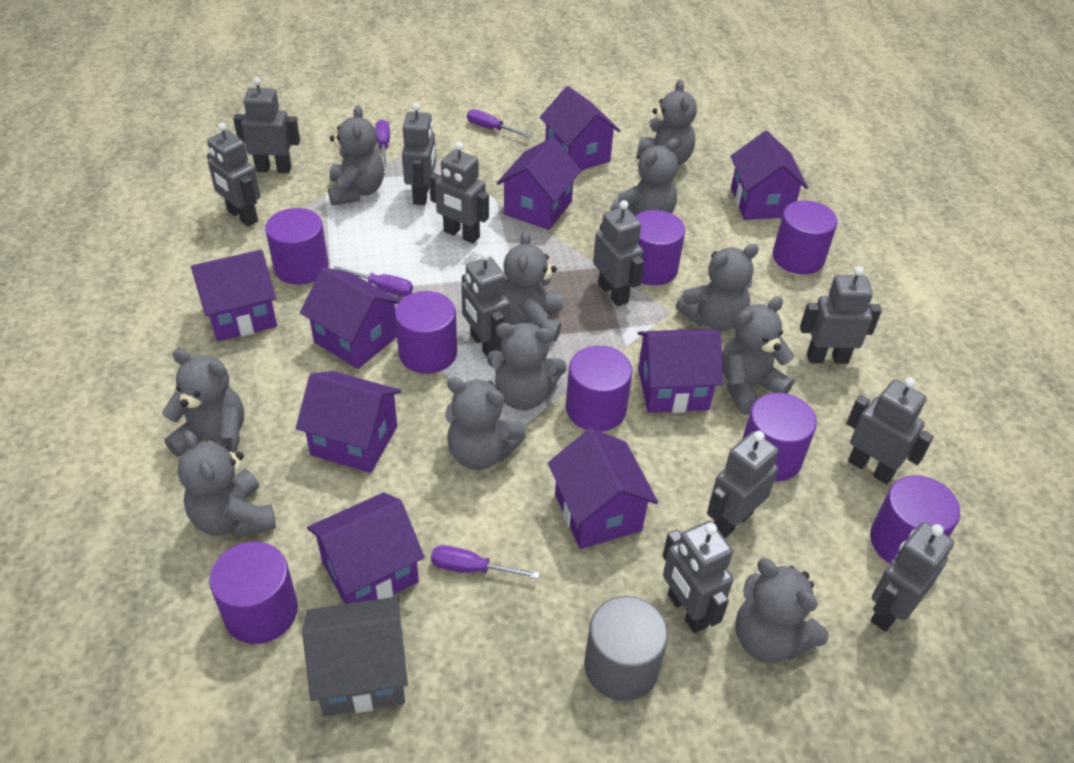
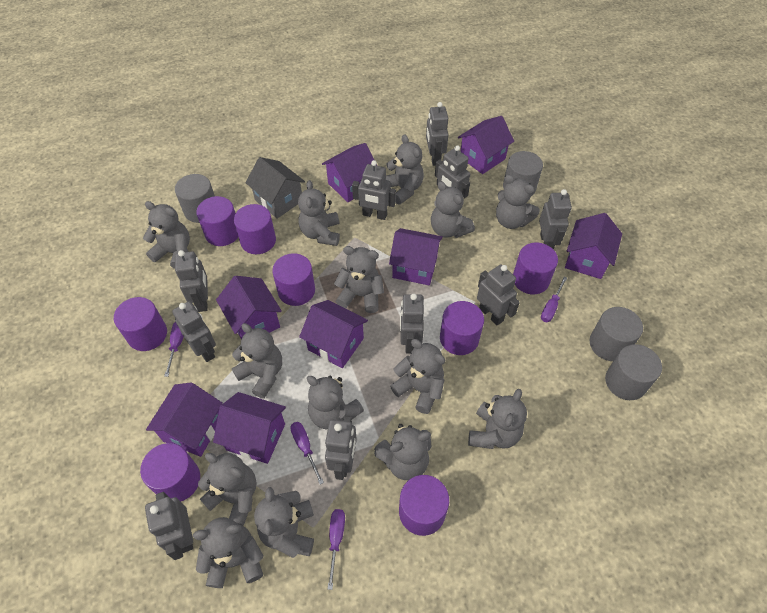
grey cylinder: 1 -> 4
grey robot: 11 -> 10
grey teddy bear: 11 -> 14
purple house: 9 -> 8

